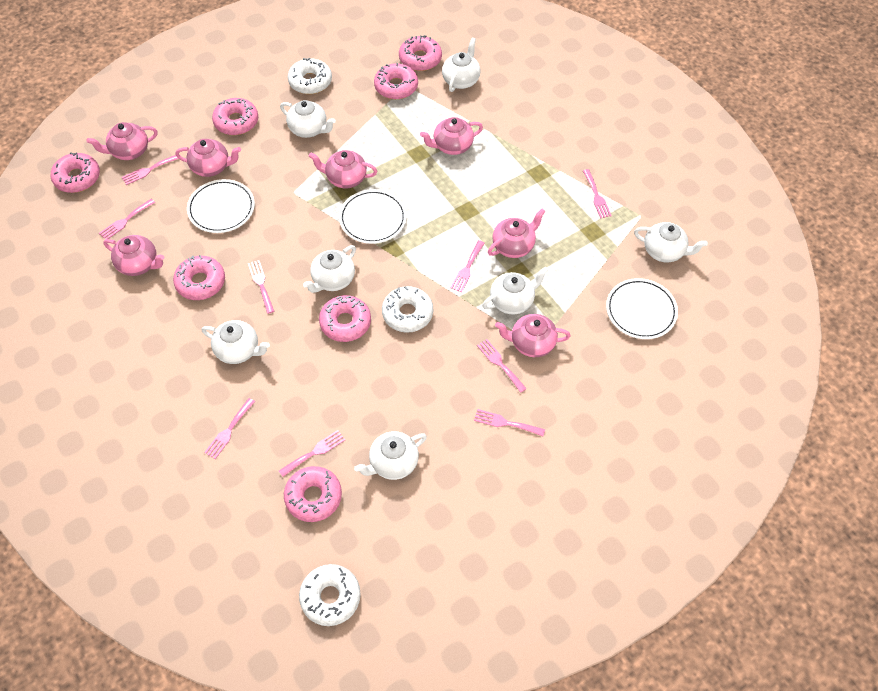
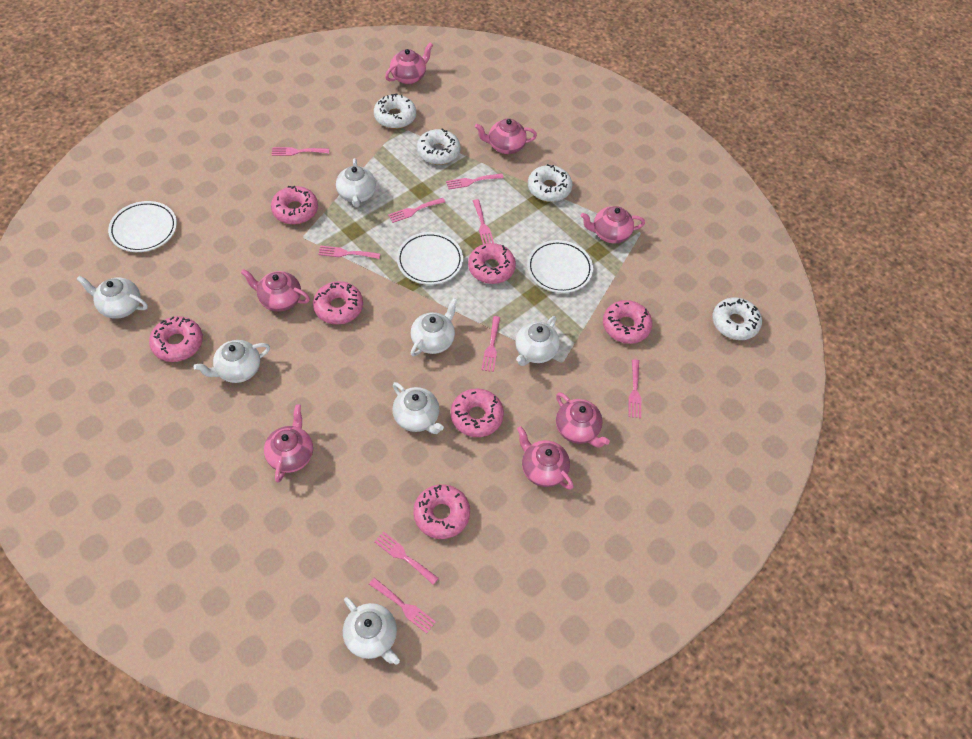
white donut: 3 -> 4

